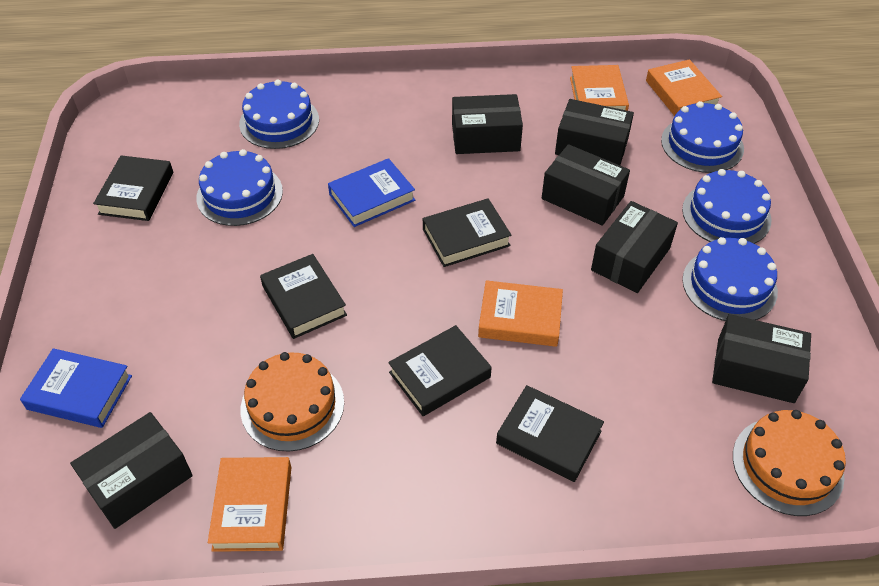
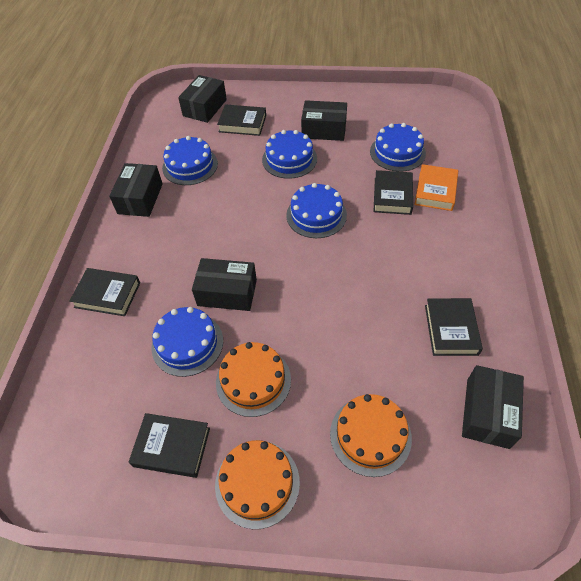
black box: 6 -> 5
blue book: 2 -> 0
orange book: 4 -> 1
orange cake: 2 -> 3

